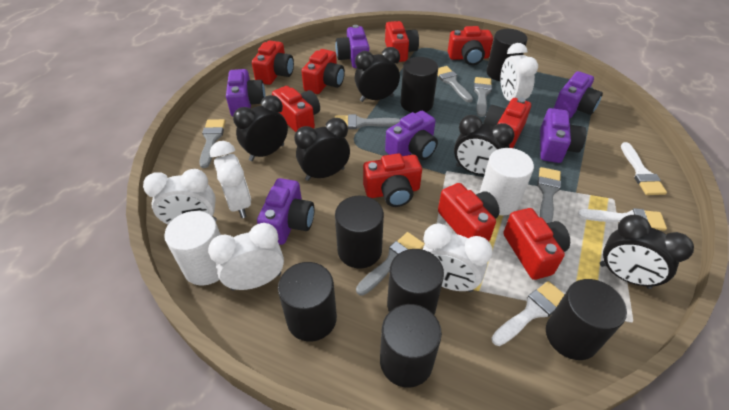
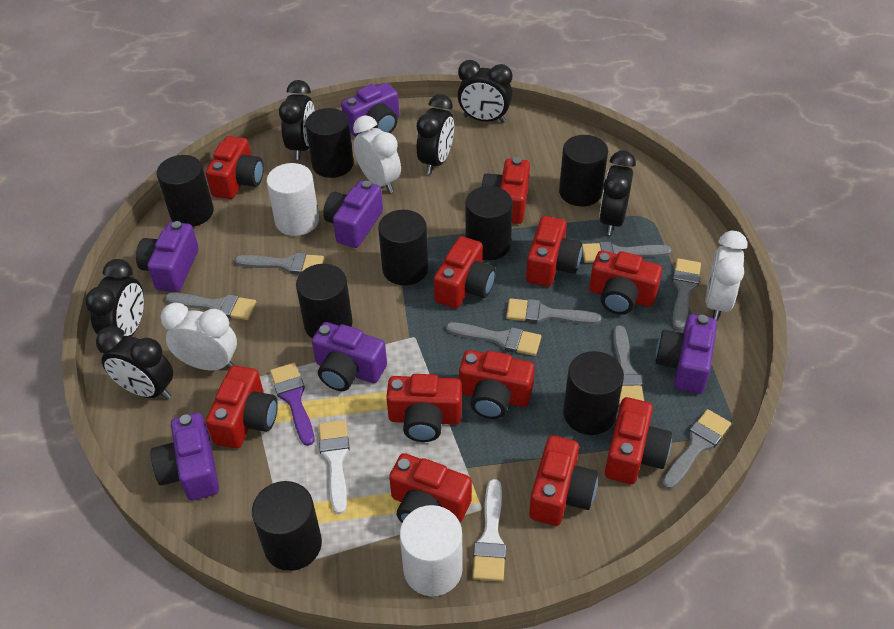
black clock: 5 -> 6
black cylinder: 7 -> 8
grey brush: 6 -> 8
purple brush: 0 -> 1
red camera: 9 -> 11
white brush: 3 -> 2
white clock: 5 -> 3

